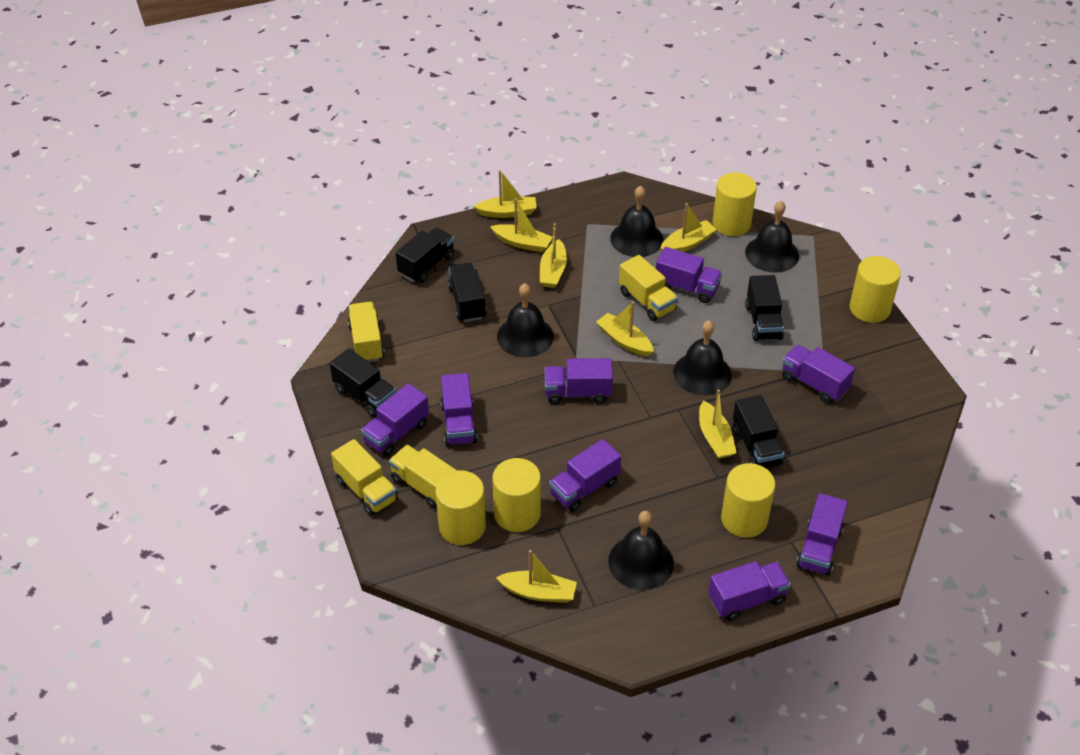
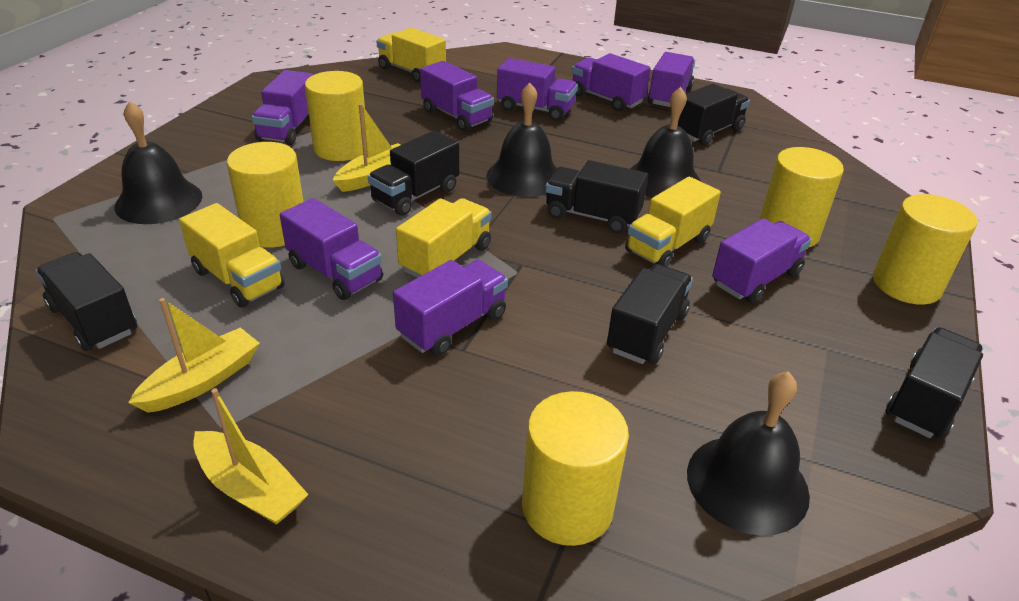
black bell: 5 -> 4
black truck: 5 -> 6
yellow boat: 7 -> 3

